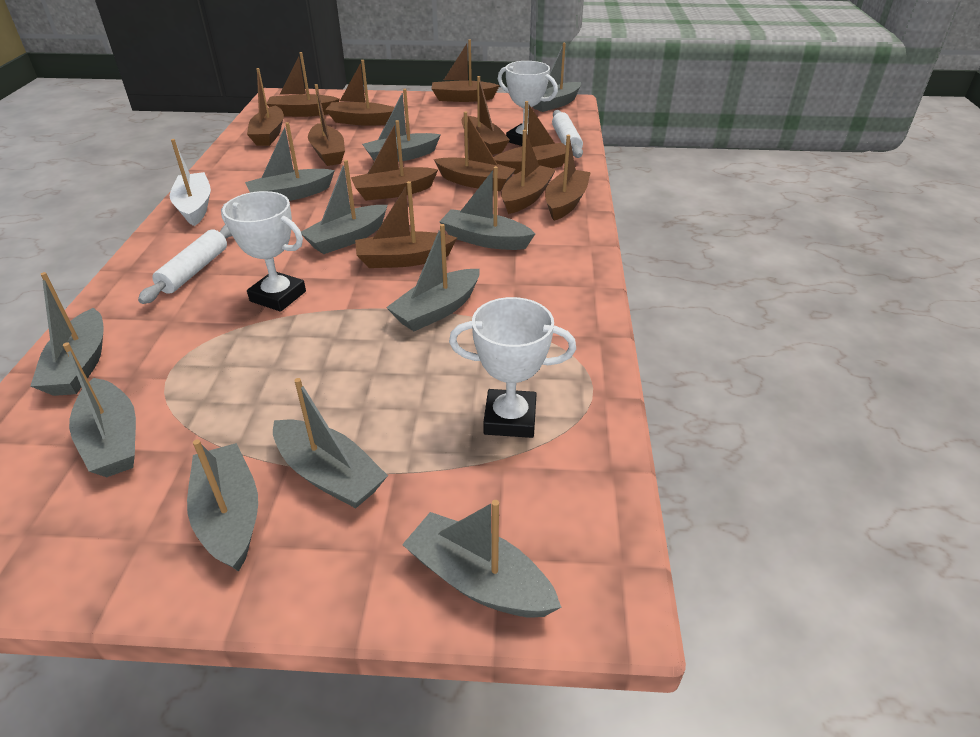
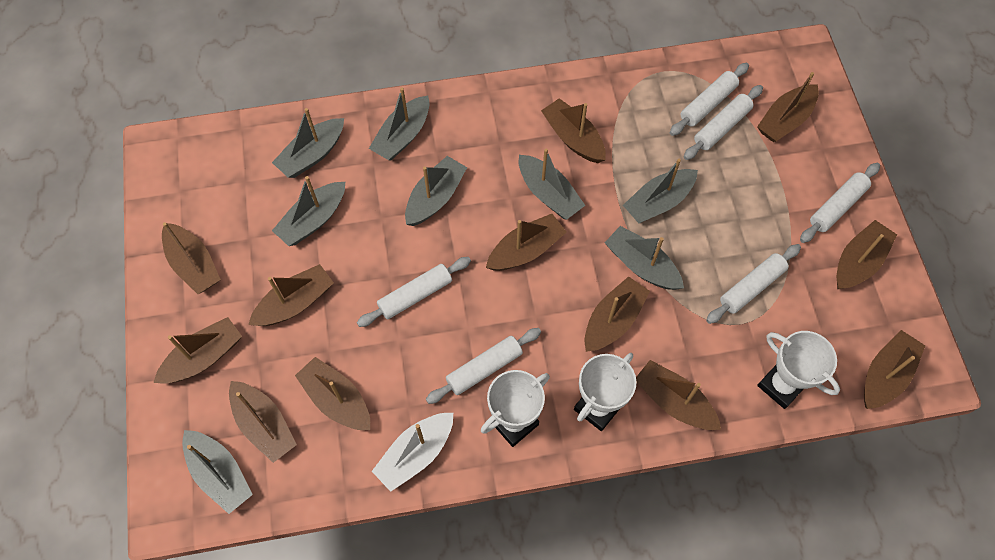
grey boat: 11 -> 8
white rolling pin: 2 -> 6

